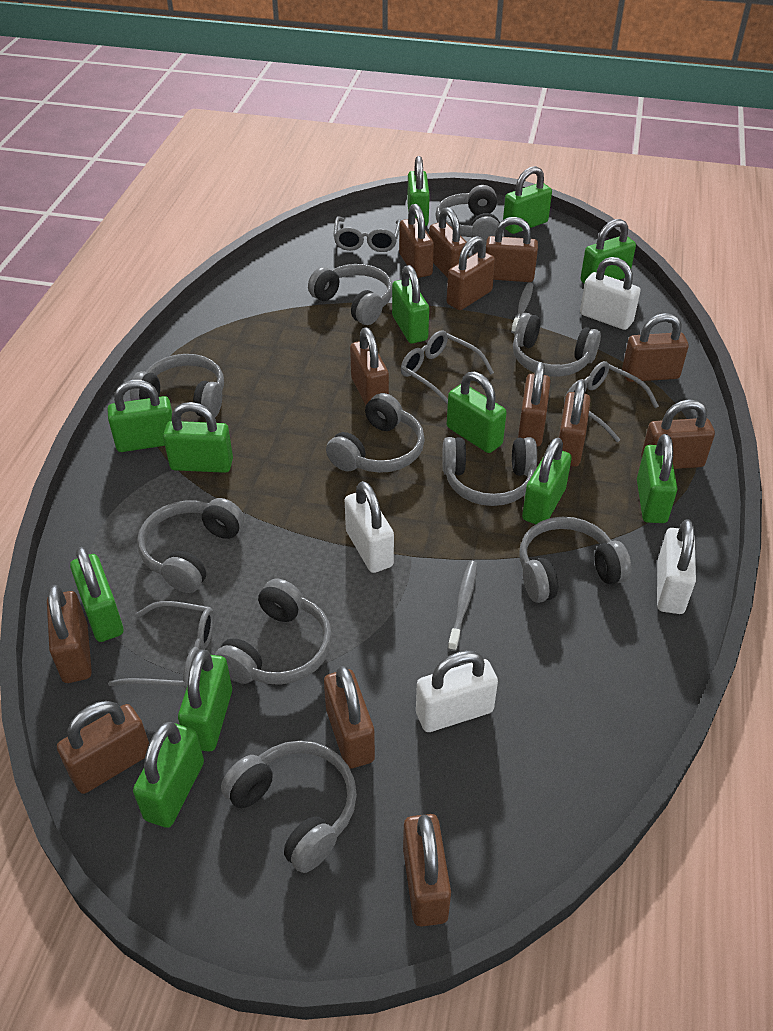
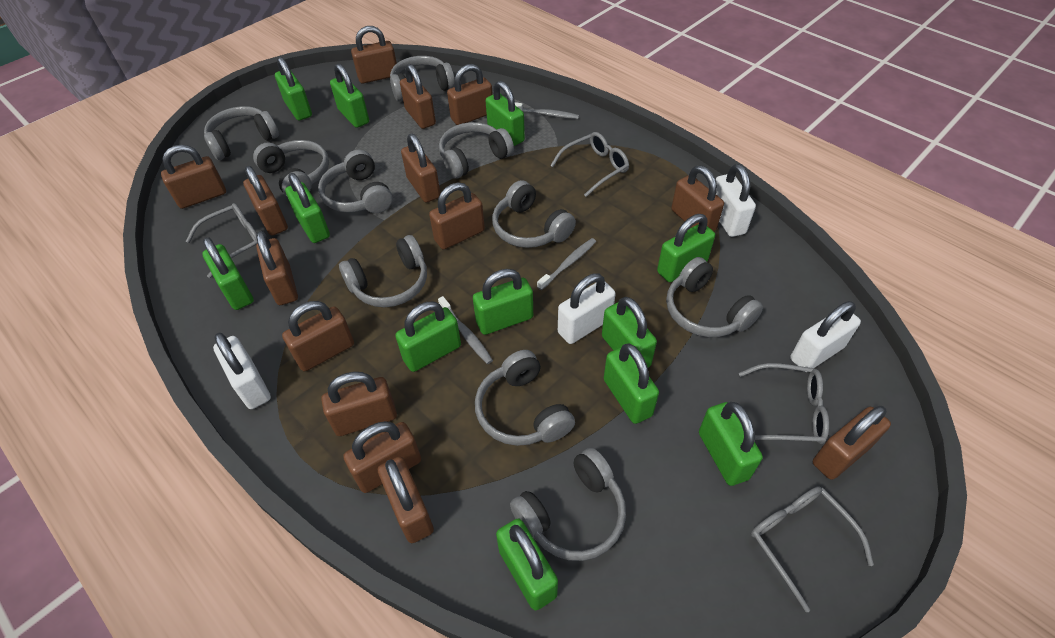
brown padlock: 13 -> 14
grey toothbrush: 2 -> 3

